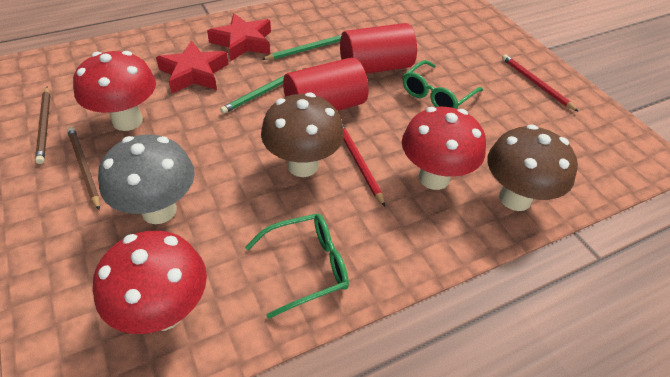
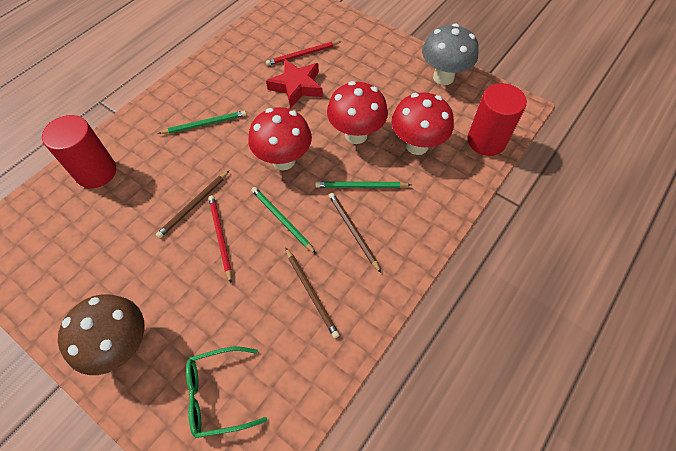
brown mushroom: 2 -> 1
brown pencil: 2 -> 3
green glasses: 2 -> 1
green pencil: 2 -> 3
red star: 2 -> 1

